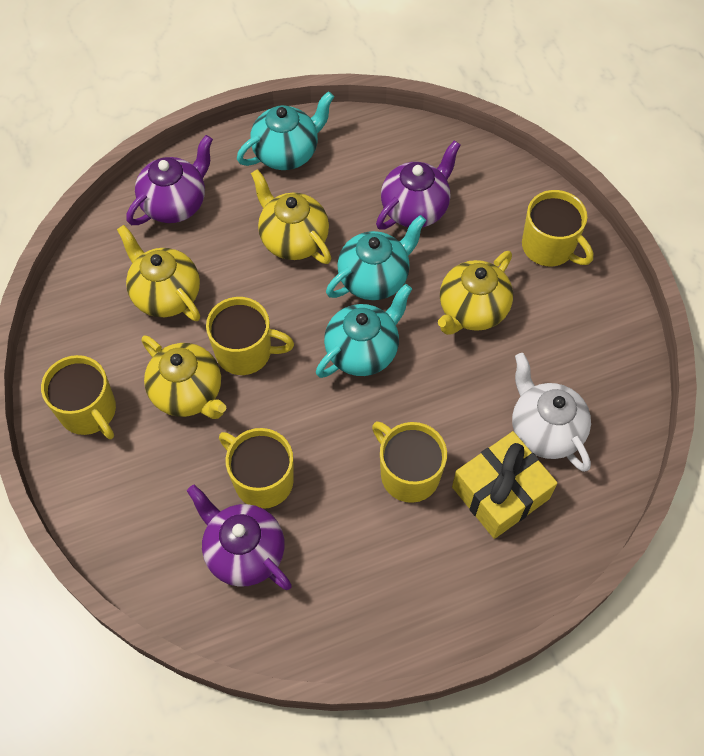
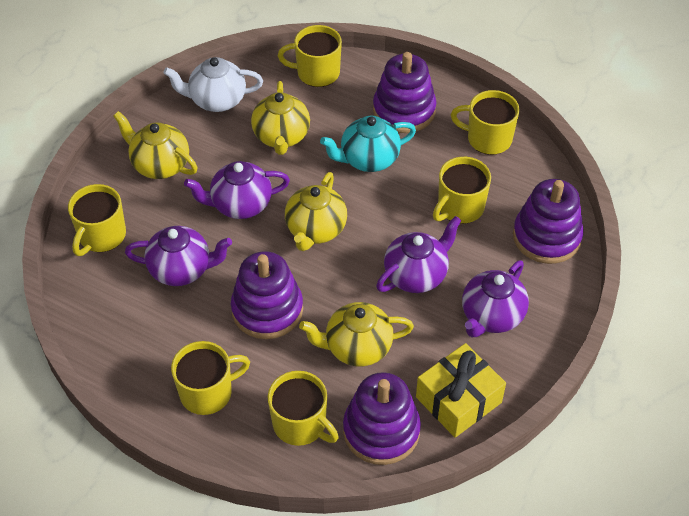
purple stacking toy: 0 -> 4
purple teapot: 3 -> 4
turquoise teapot: 3 -> 1
yellow mug: 5 -> 6

